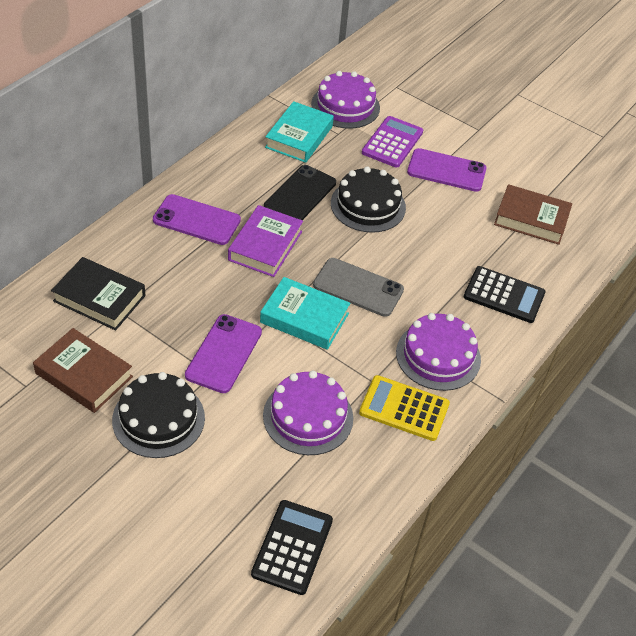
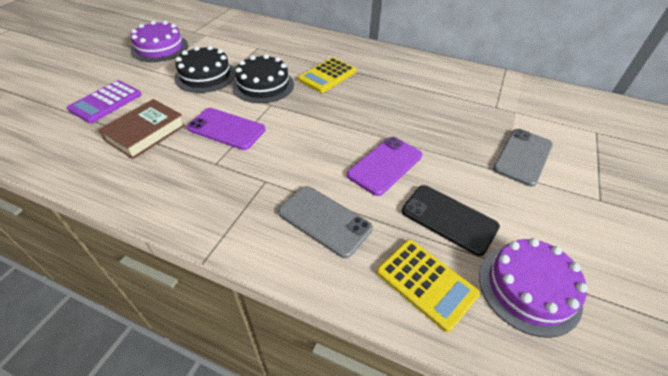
black book: 1 -> 0
black calculator: 2 -> 0
brown book: 2 -> 1
grey phone: 1 -> 2
purple book: 1 -> 0
purple cake: 3 -> 2
purple phone: 3 -> 2
turquoise book: 2 -> 0
yellow calculator: 1 -> 2

